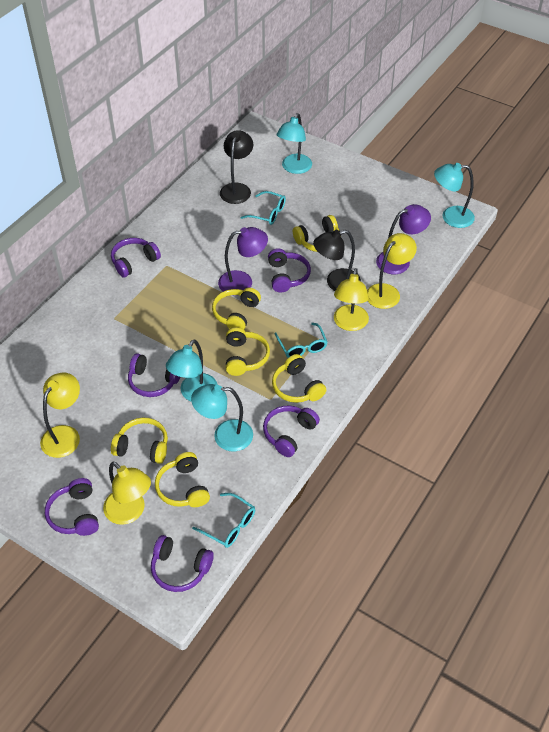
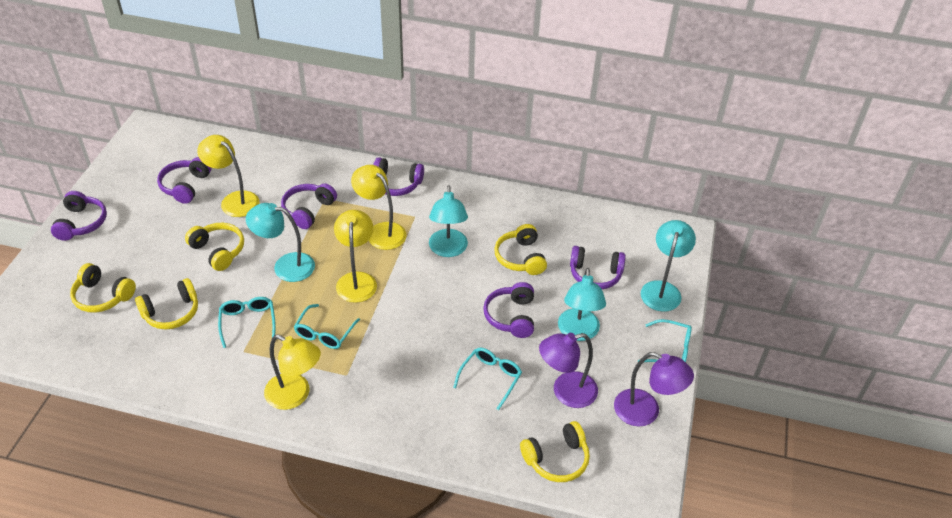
black lamp: 2 -> 0
turquoise glasses: 3 -> 4
yellow headphones: 6 -> 5

